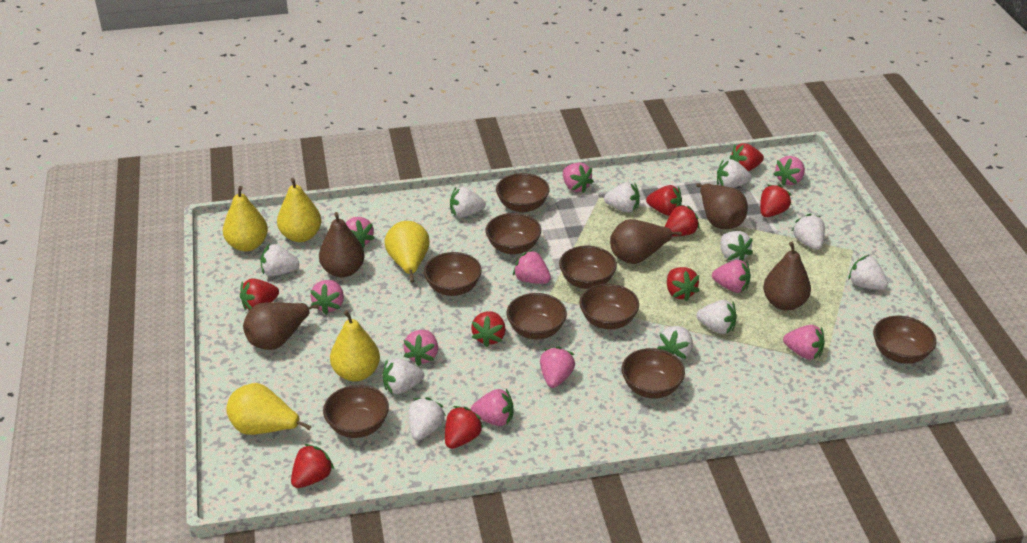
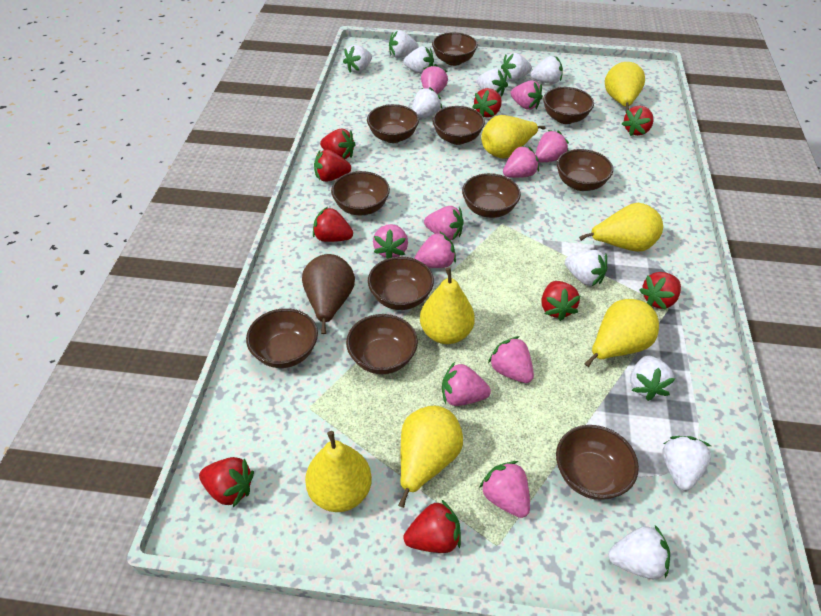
brown bowl: 9 -> 11
brown pear: 5 -> 1
yellow pear: 5 -> 7

